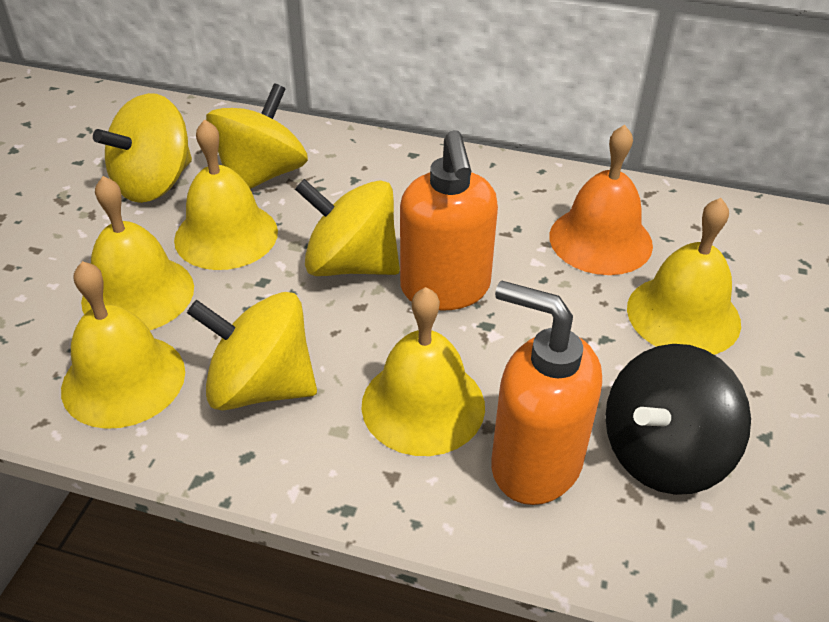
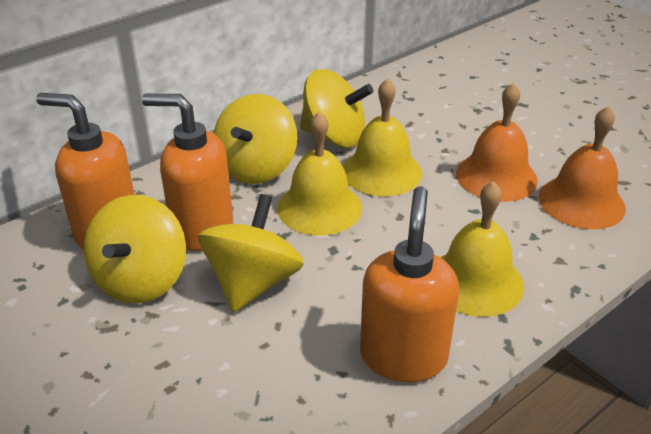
black spinning top: 1 -> 0
orange bell: 1 -> 2
orange soap dispenser: 2 -> 3
yellow bell: 5 -> 3

